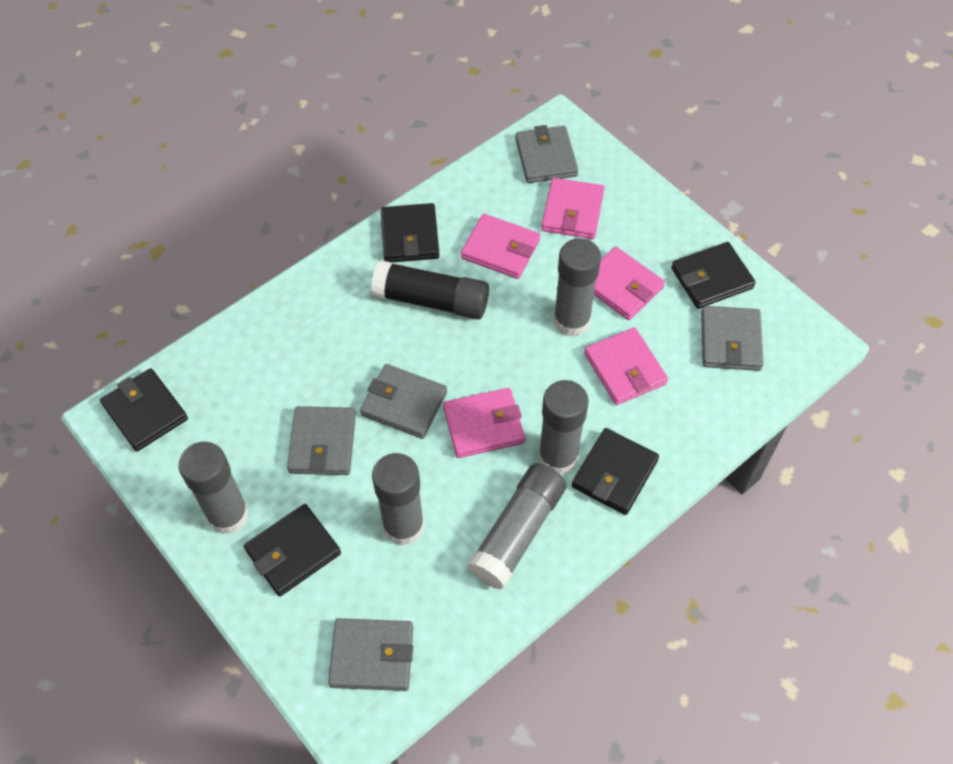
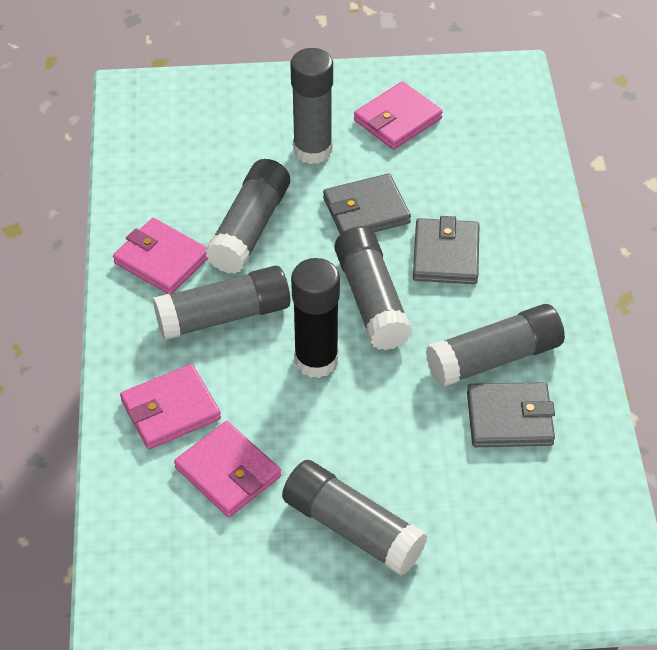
black wallet: 5 -> 0
grey glue stick: 5 -> 6
grey wallet: 5 -> 3
pink wallet: 5 -> 4

